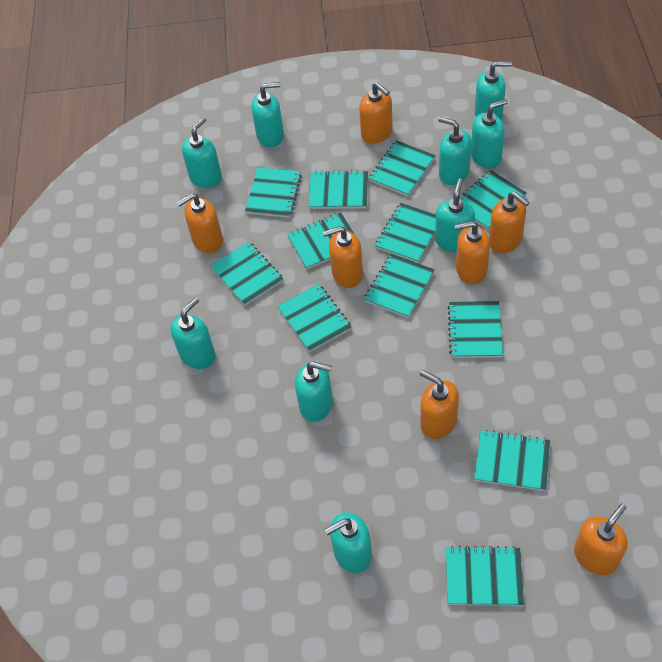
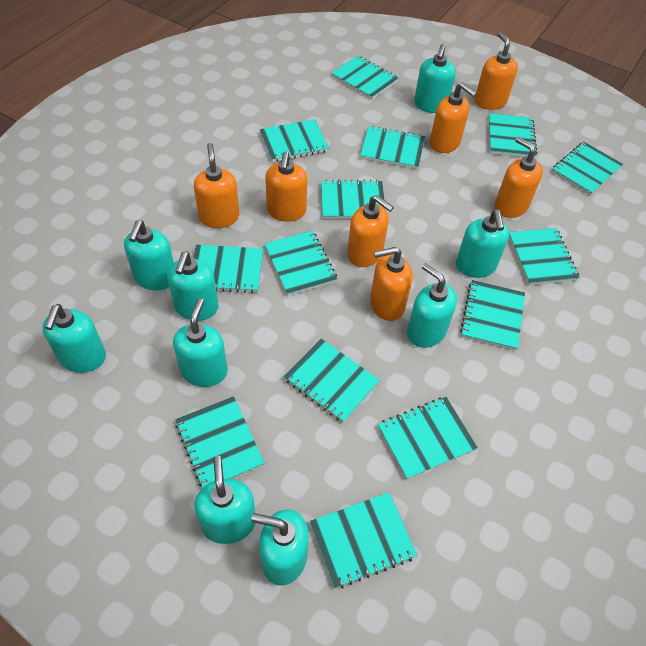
turquoise notebook: 12 -> 14

